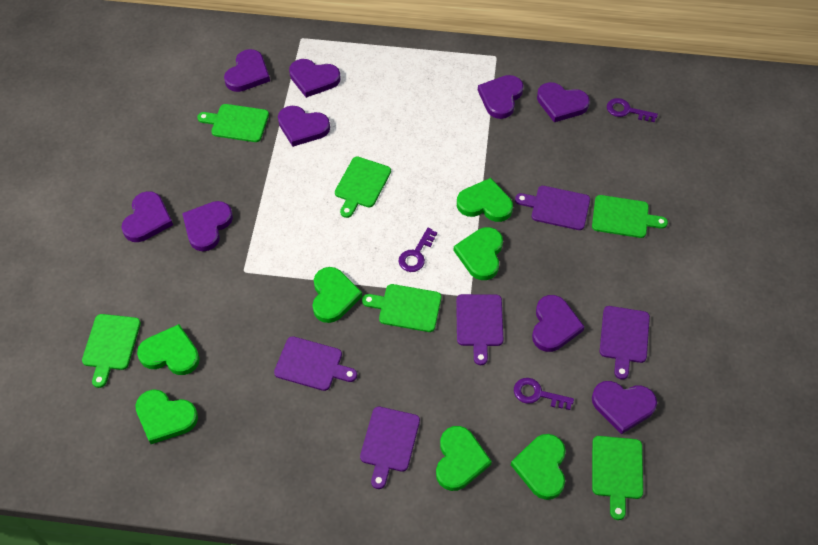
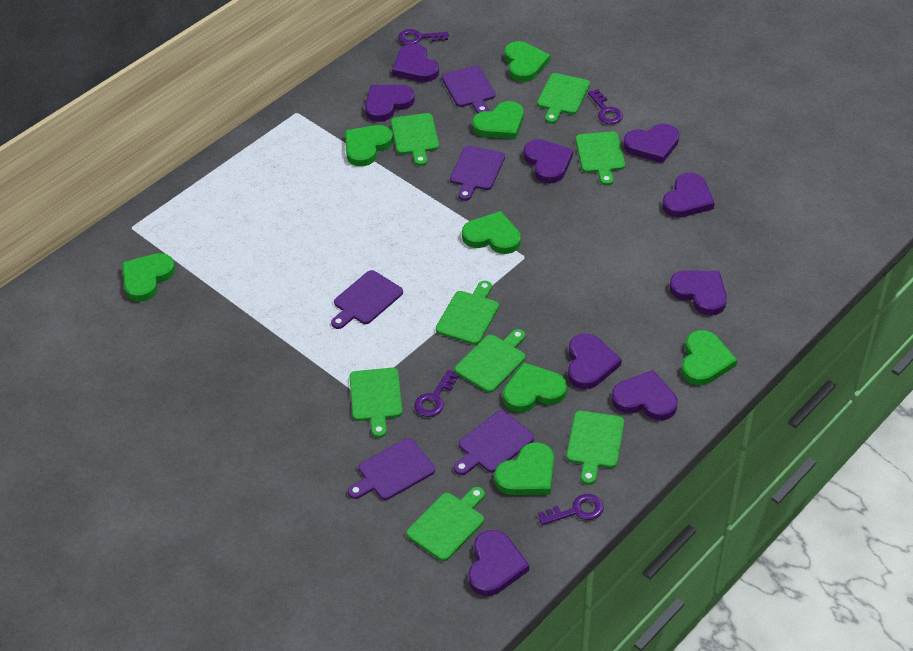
green cutting board: 6 -> 8
green heart: 7 -> 8
purple key: 3 -> 4

